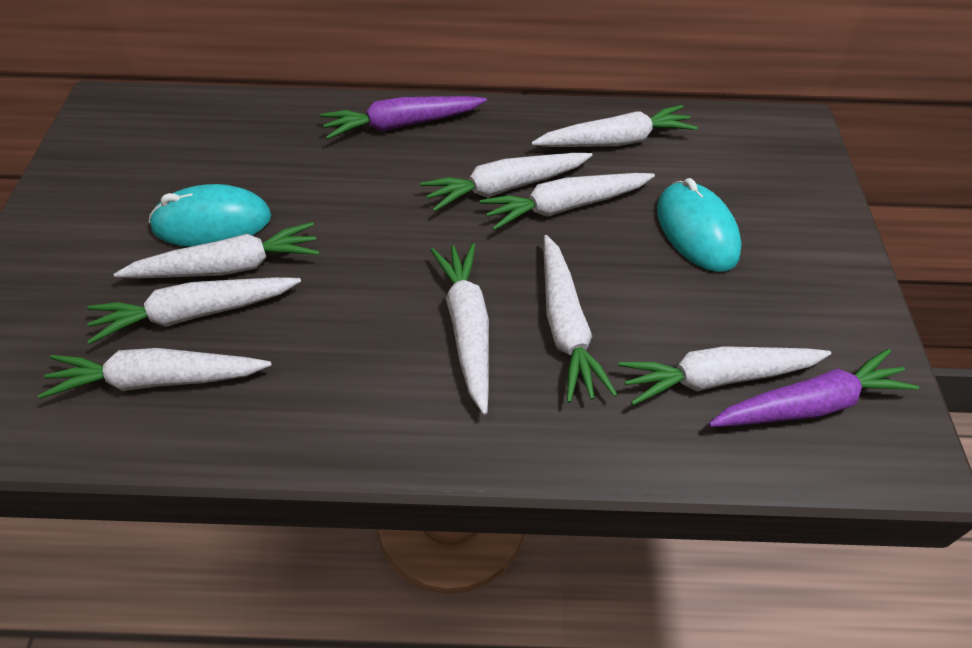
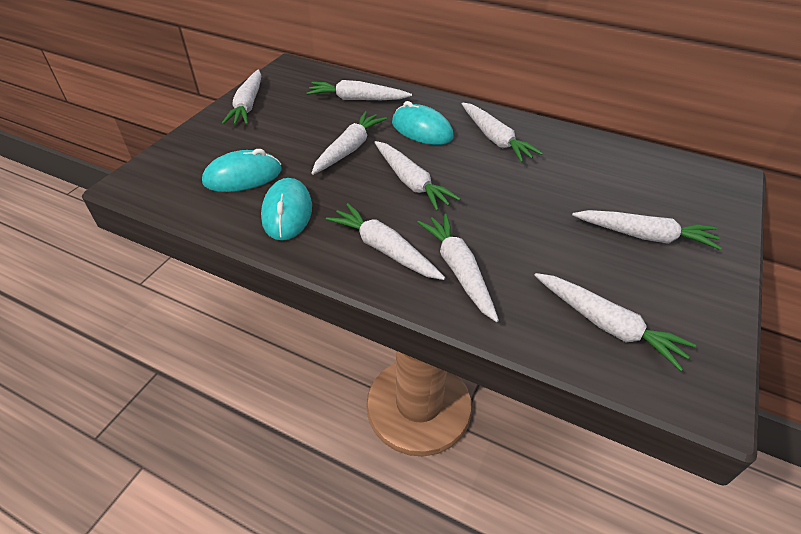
purple carrot: 2 -> 0
turquoise mouse: 2 -> 3

